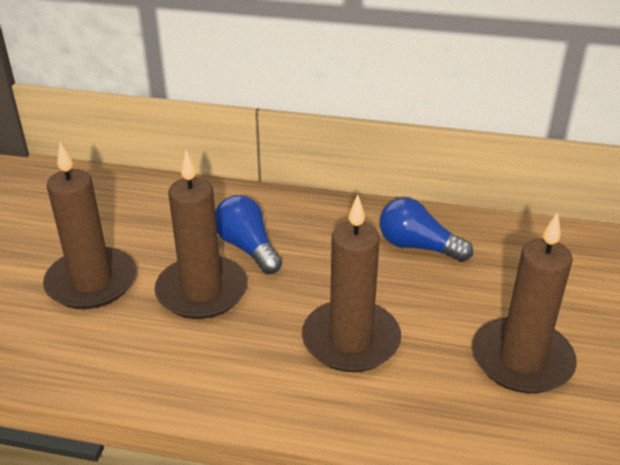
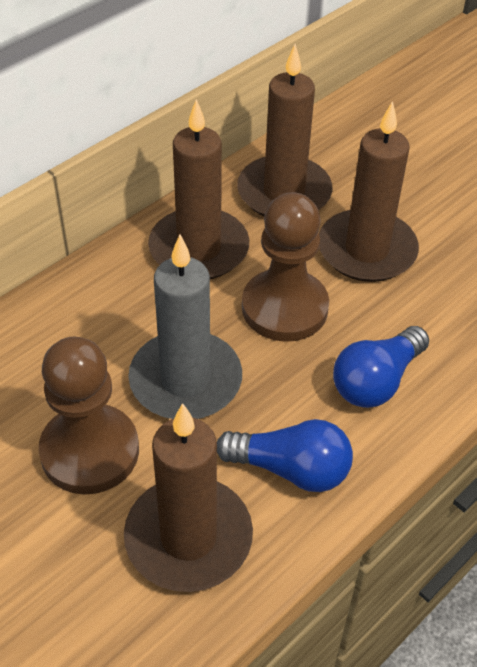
brown pawn: 0 -> 2
grey candle: 0 -> 1

